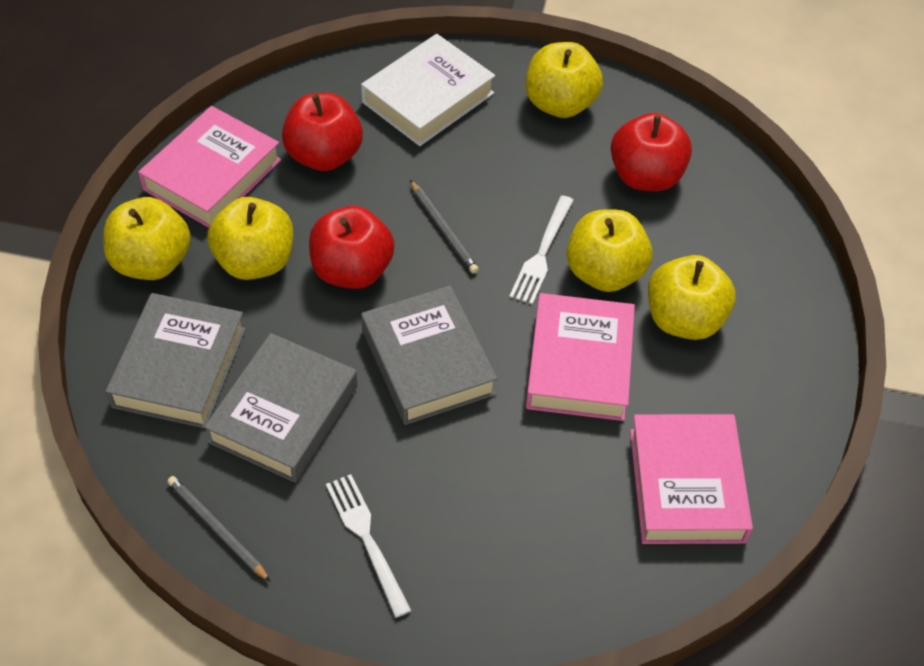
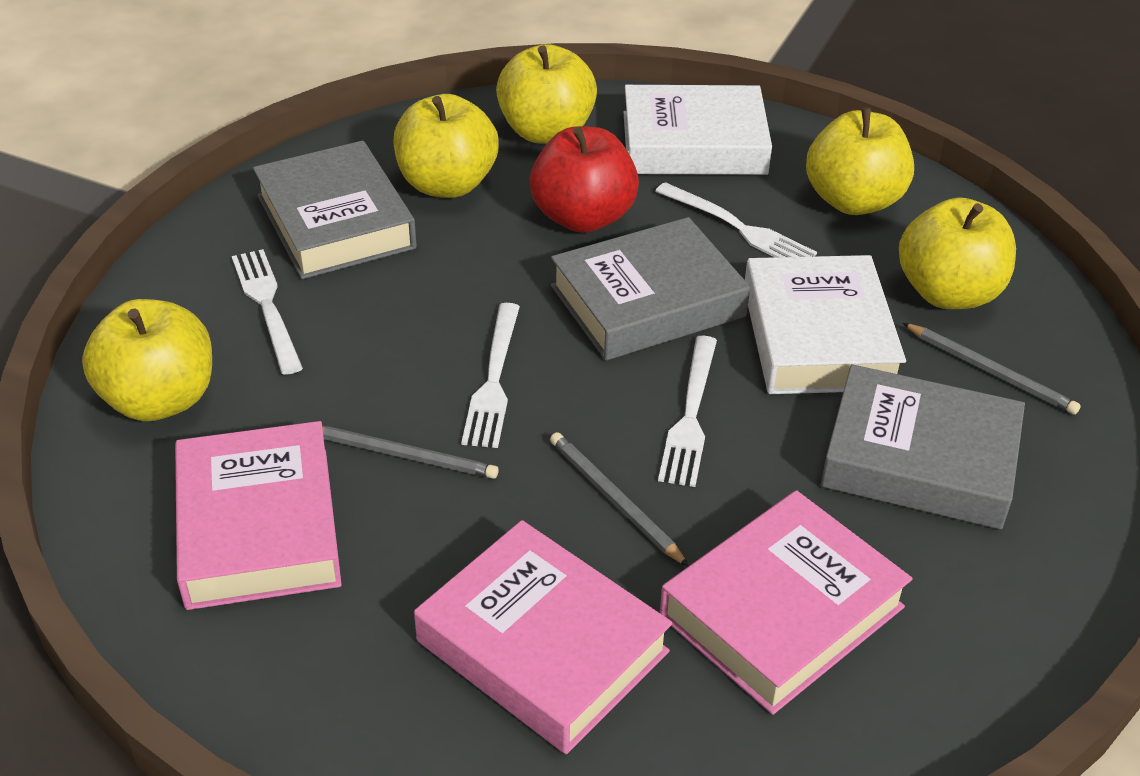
grey pencil: 2 -> 3
red apple: 3 -> 1
white book: 1 -> 2
white fork: 2 -> 4

